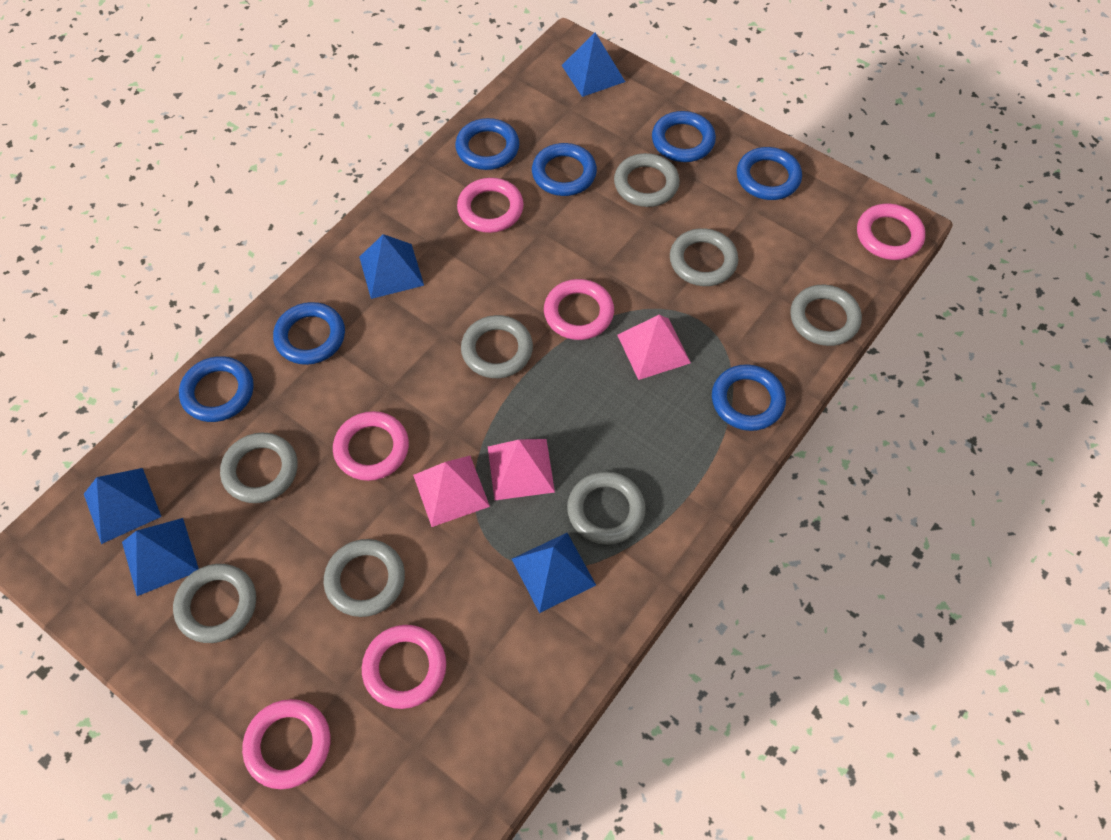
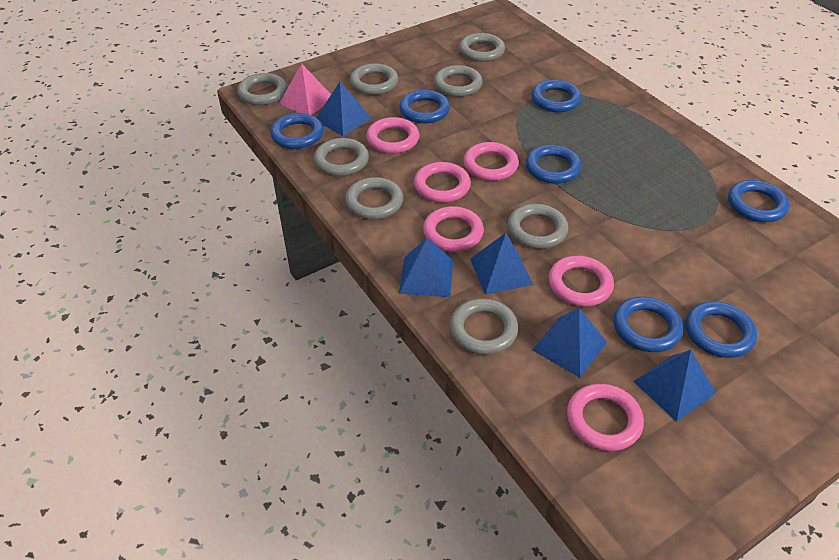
pink pyramid: 3 -> 1

